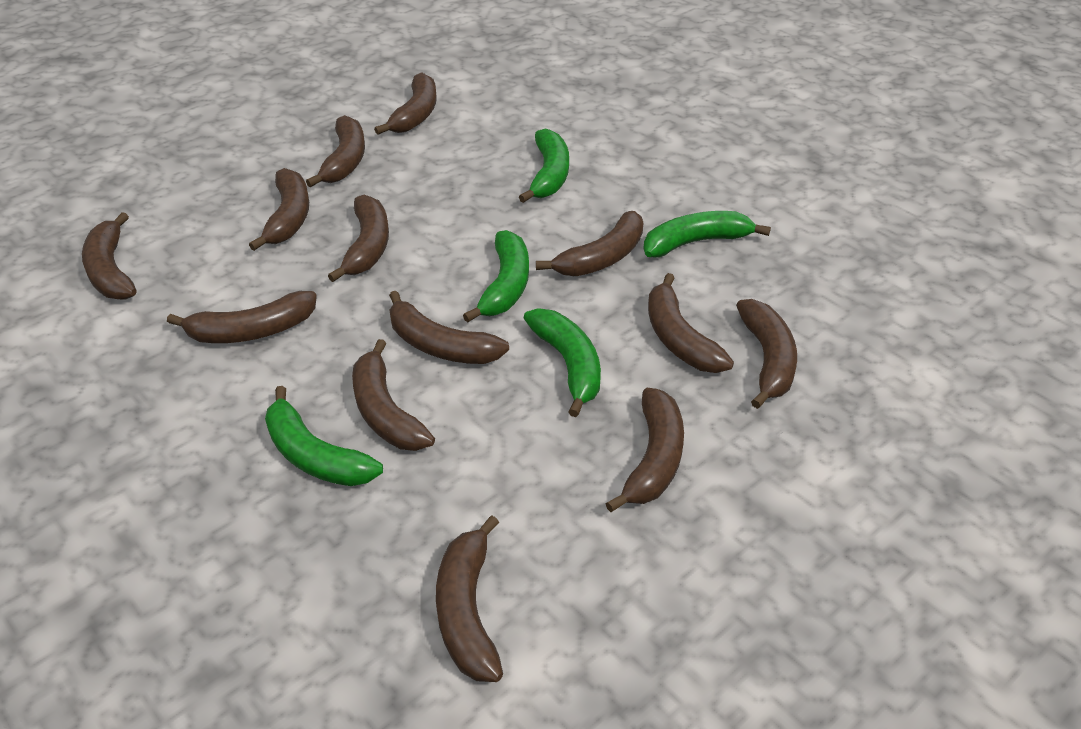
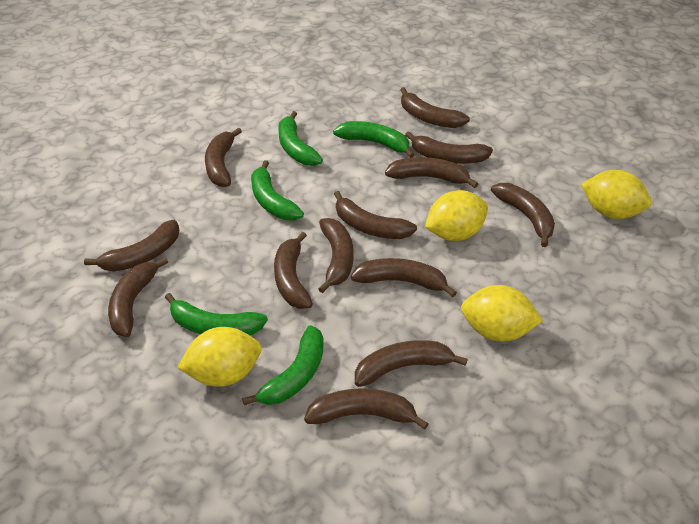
yellow lemon: 0 -> 4

